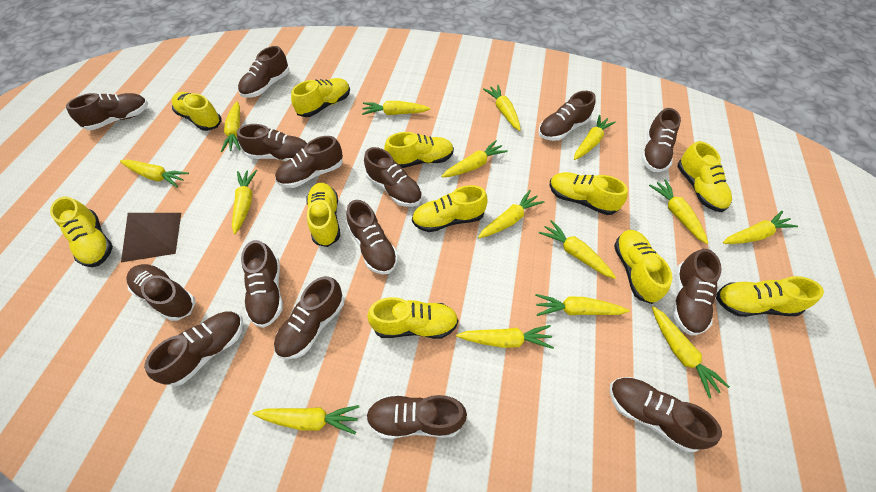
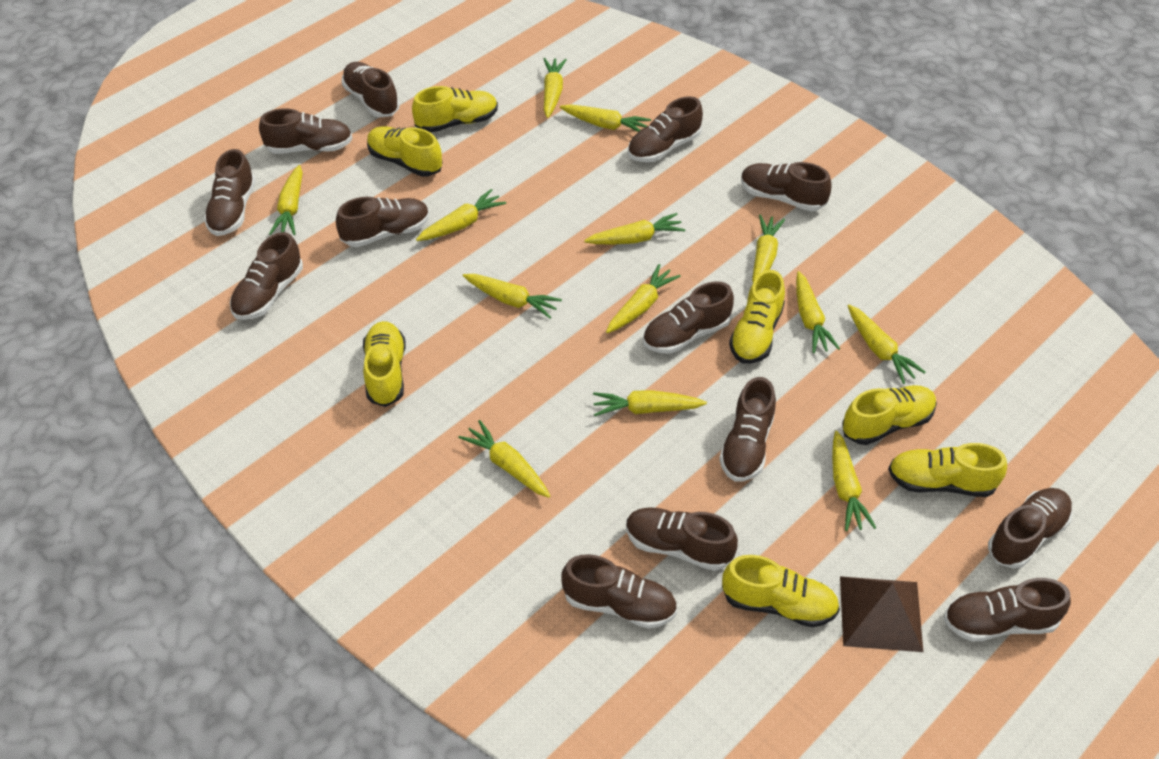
brown shoe: 15 -> 13
yellow carrot: 15 -> 13
yellow shoe: 11 -> 7

